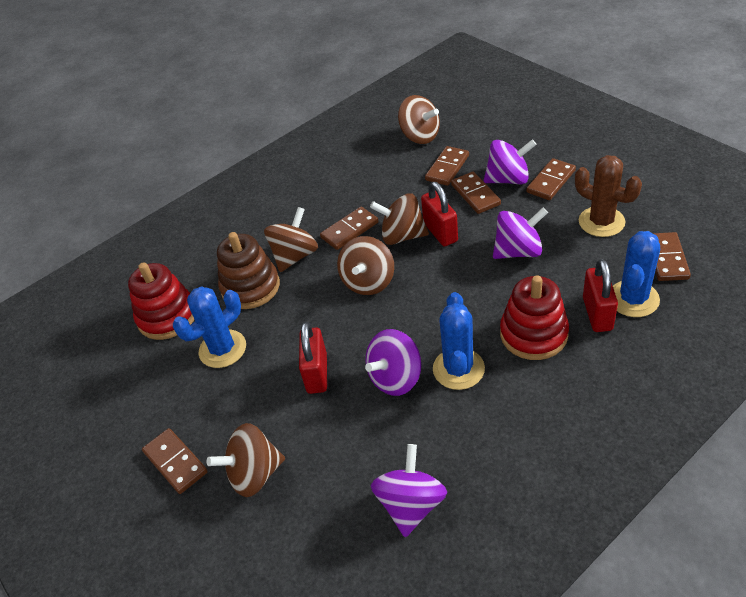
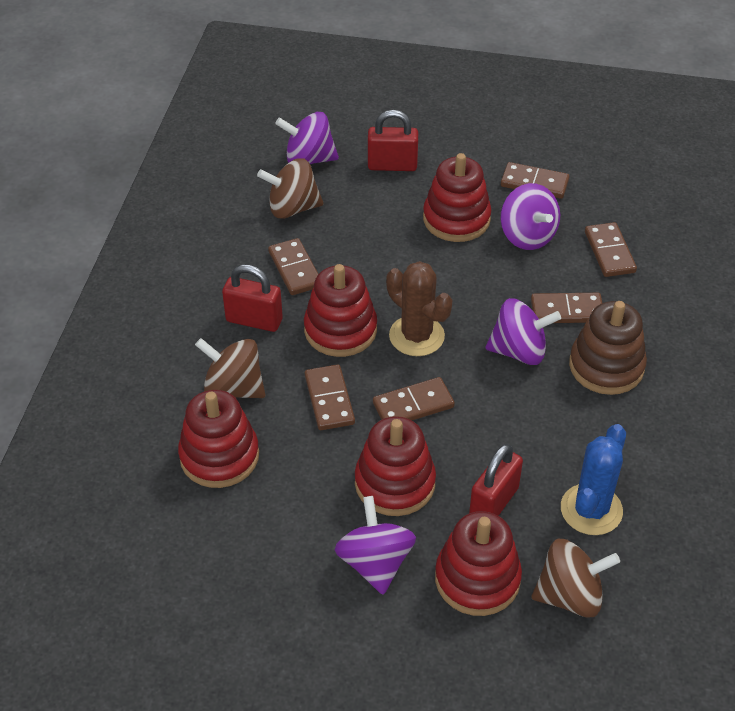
blue cactus: 3 -> 1
brown spinning top: 5 -> 3
red stacking toy: 2 -> 5

